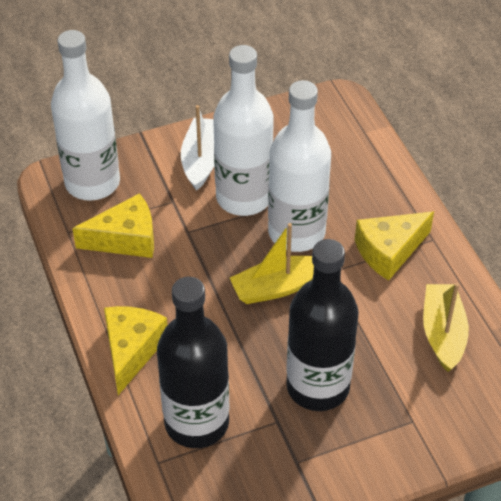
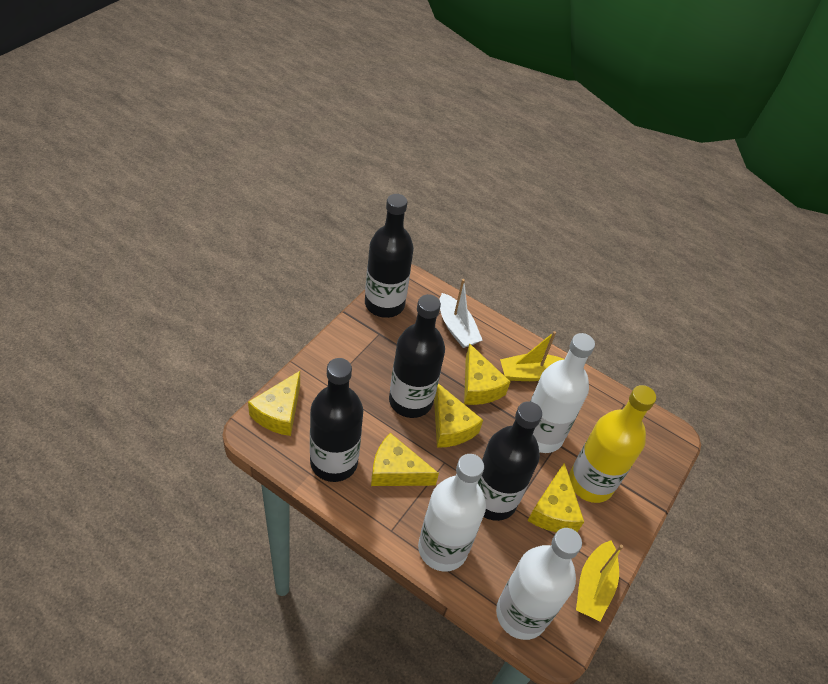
black bottle: 2 -> 4
yellow bottle: 0 -> 1
yellow cheese: 3 -> 5

